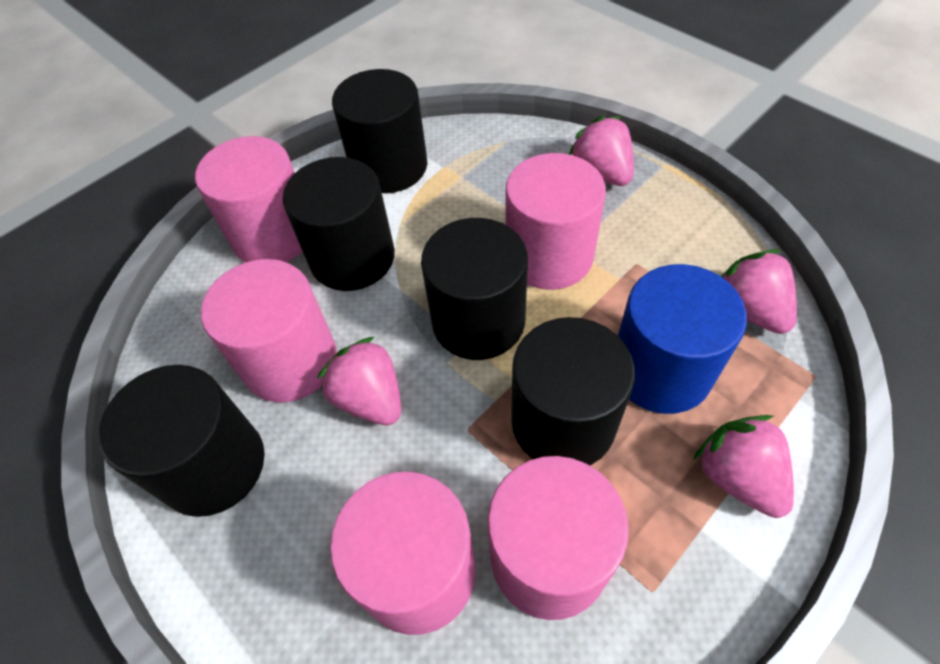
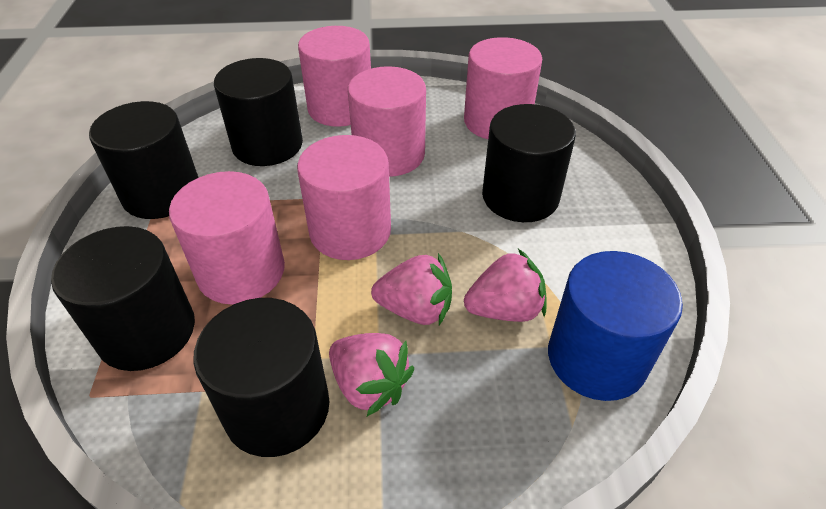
pink strawberry: 4 -> 3

